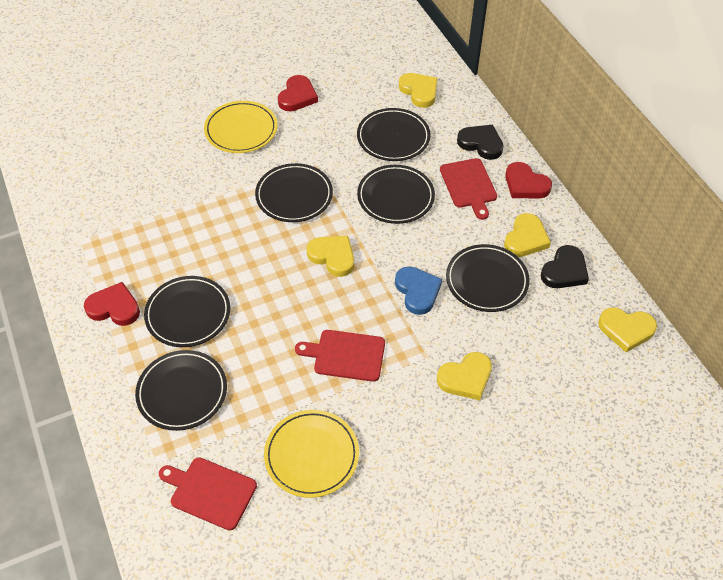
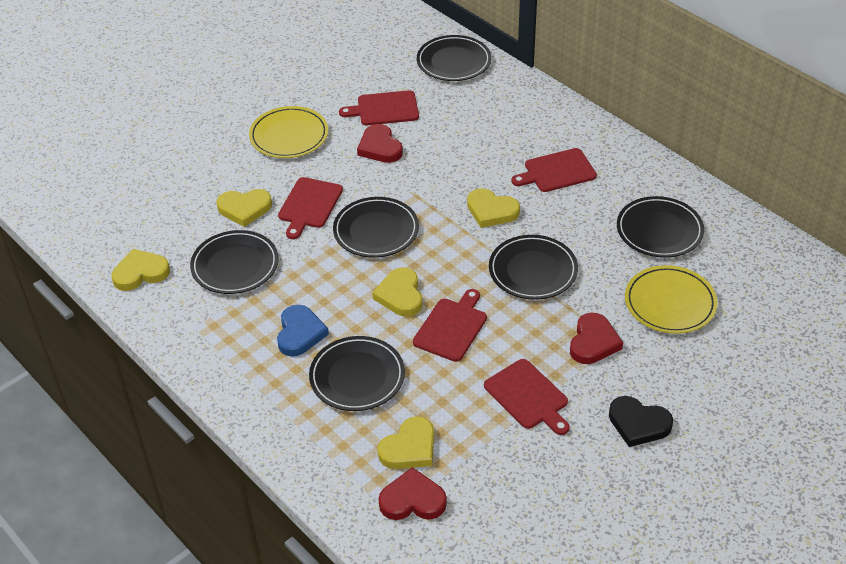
black heart: 2 -> 1
red cutting board: 3 -> 5

